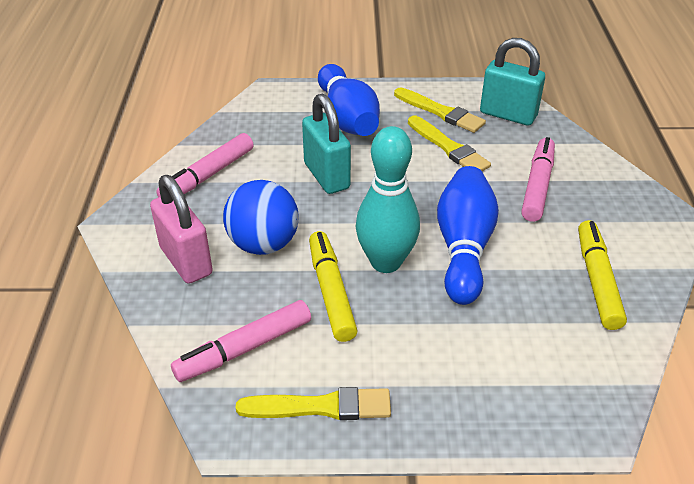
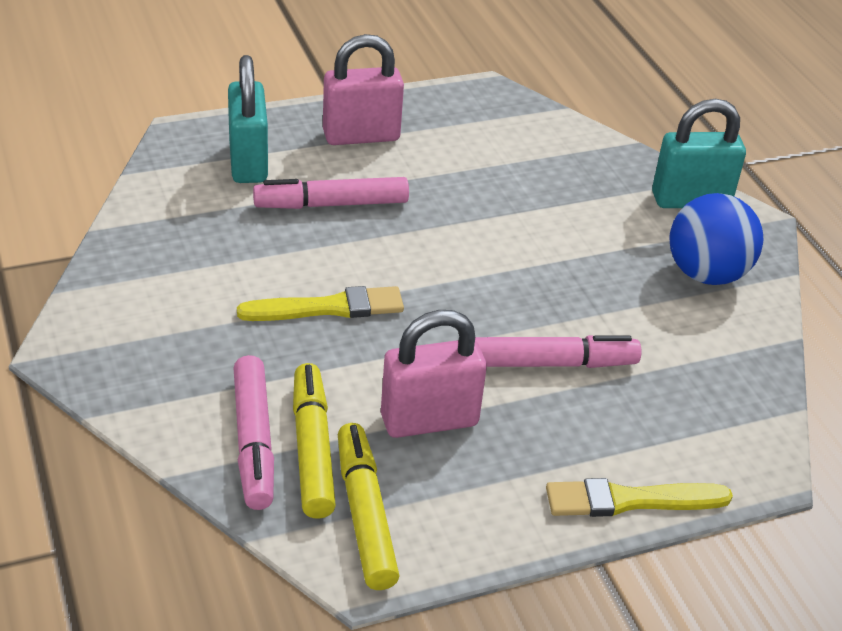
blue bowling pin: 2 -> 0
pink padlock: 1 -> 2
turquoise bowling pin: 1 -> 0
yellow brush: 3 -> 2

